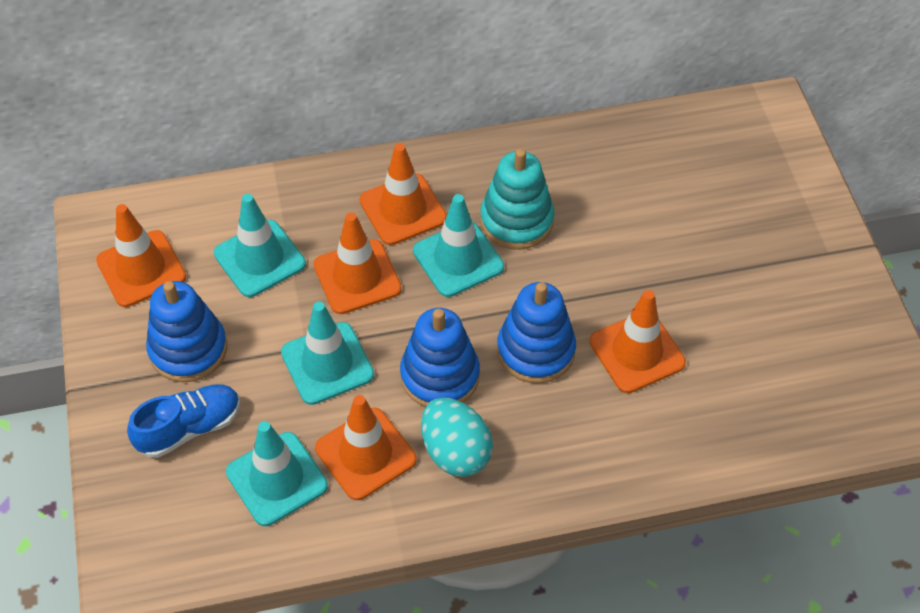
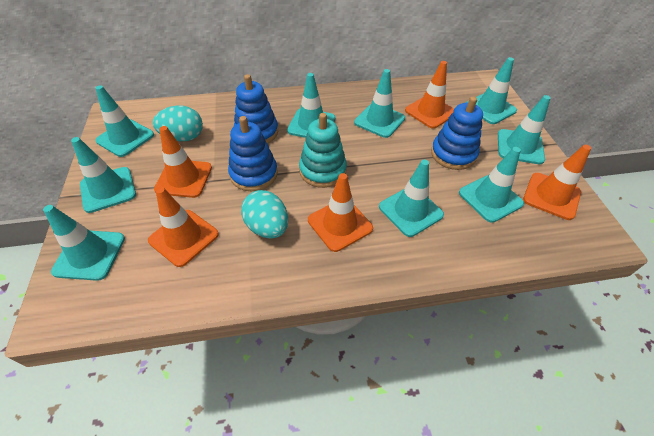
blue shoe: 1 -> 0
turquoise egg: 1 -> 2
turquoise traffic cone: 4 -> 9

